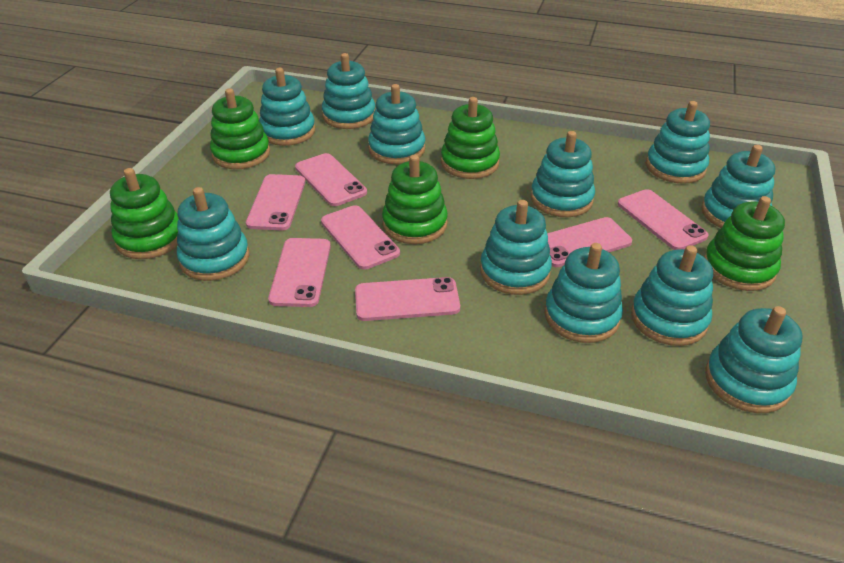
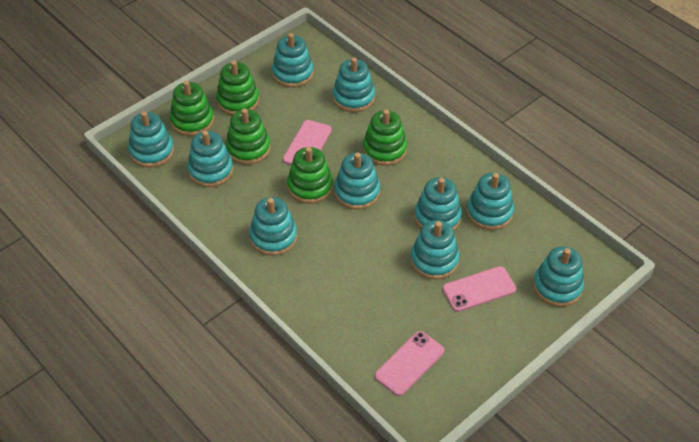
pink phone: 7 -> 3
turquoise stacking toy: 11 -> 10

